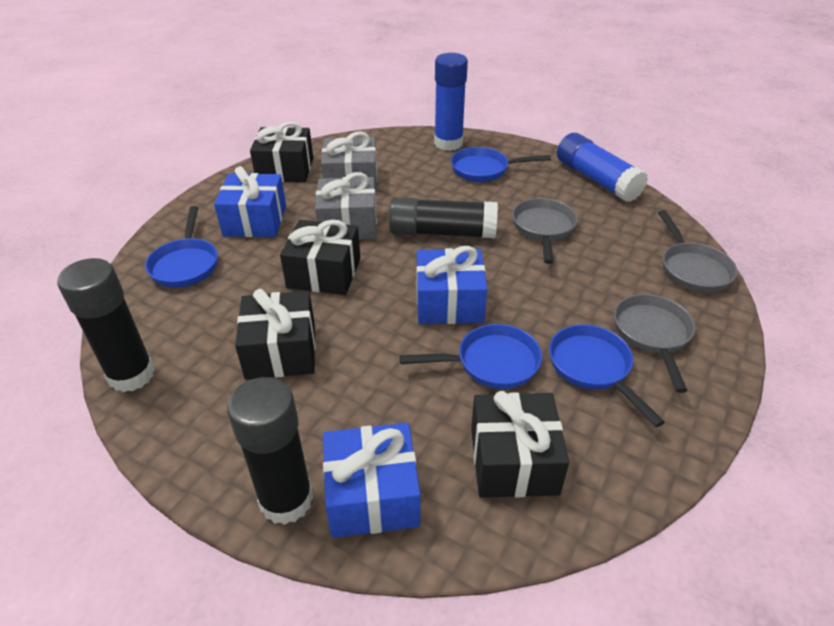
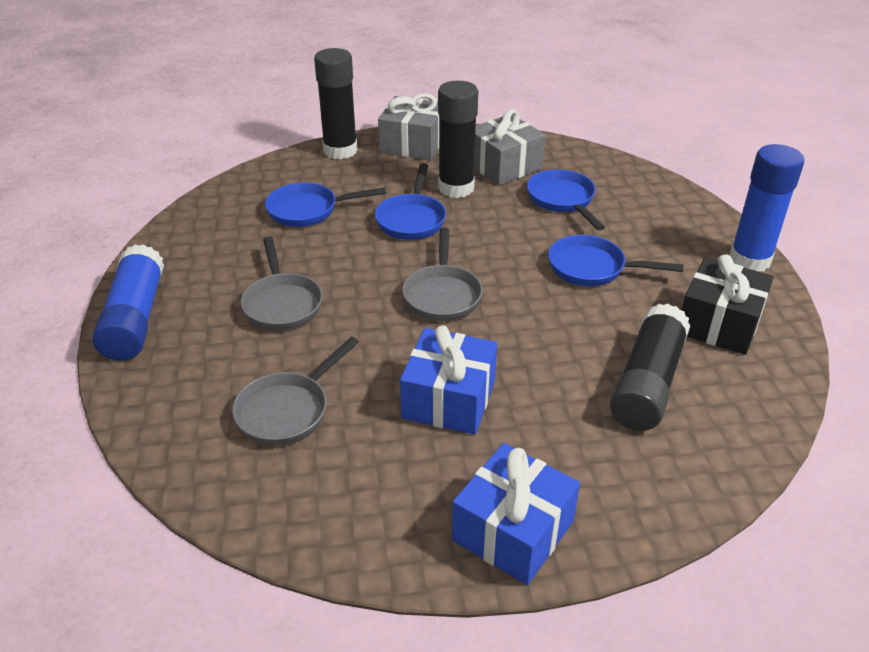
black gift: 4 -> 1
blue gift: 3 -> 2

